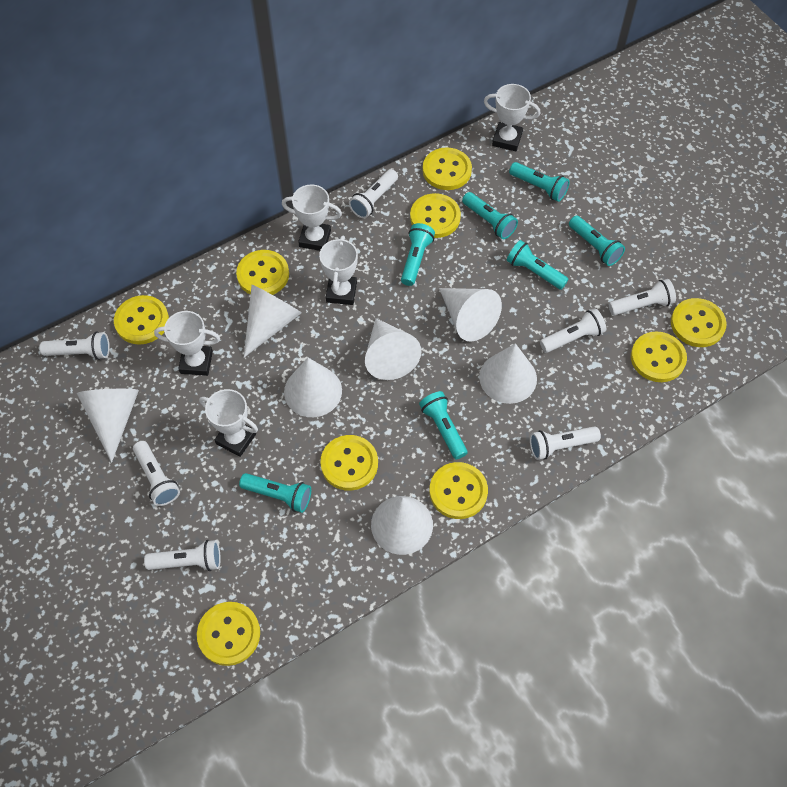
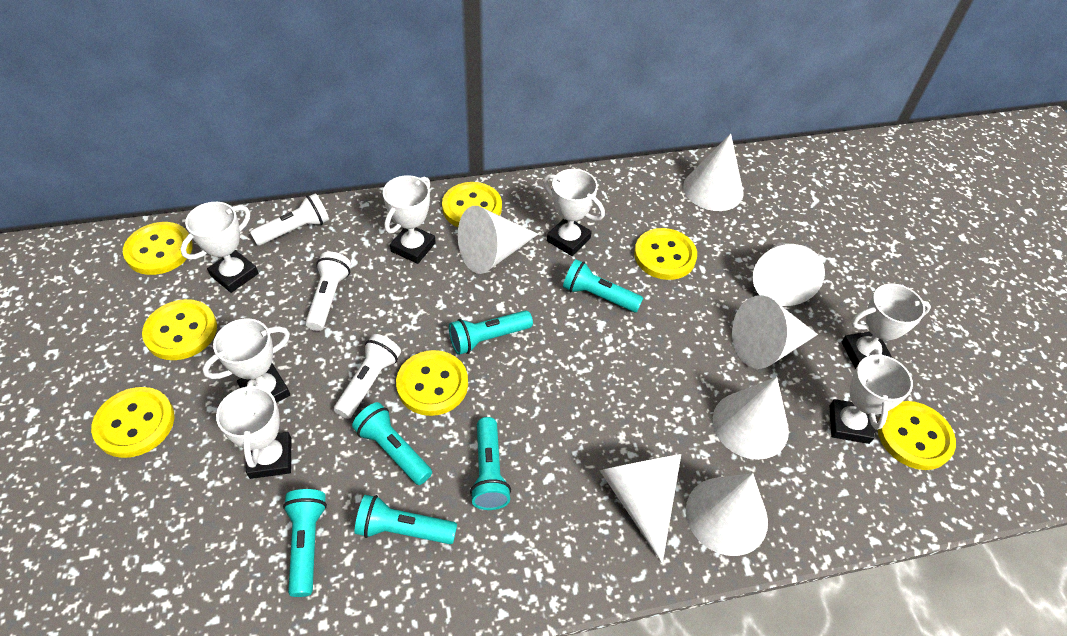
turquoise flashlight: 7 -> 6
white flashlight: 7 -> 3
white trophy: 5 -> 7
yellow button: 9 -> 7

